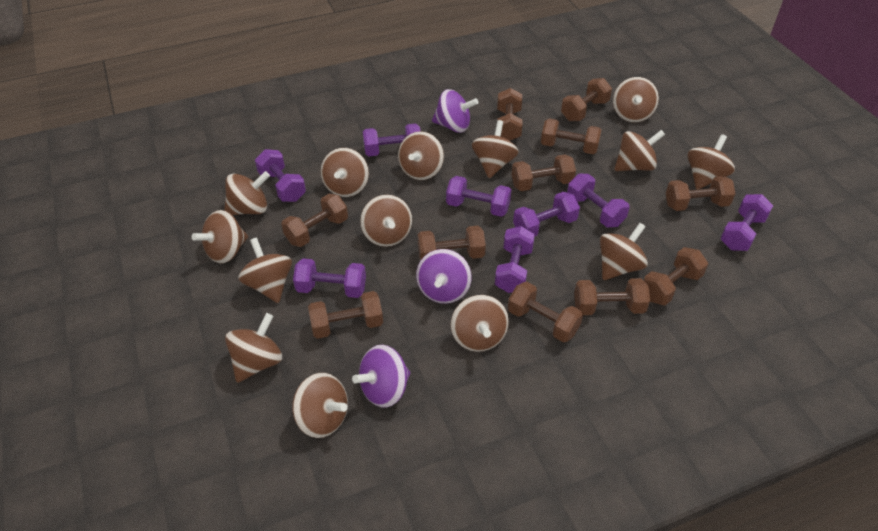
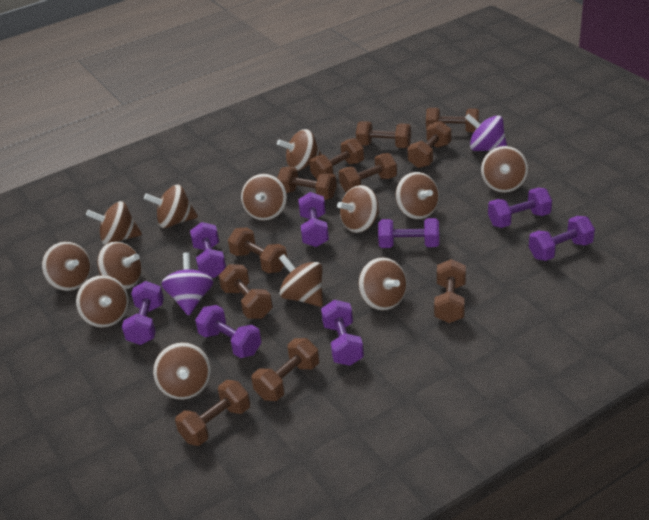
brown spinning top: 14 -> 13
purple spinning top: 3 -> 2

